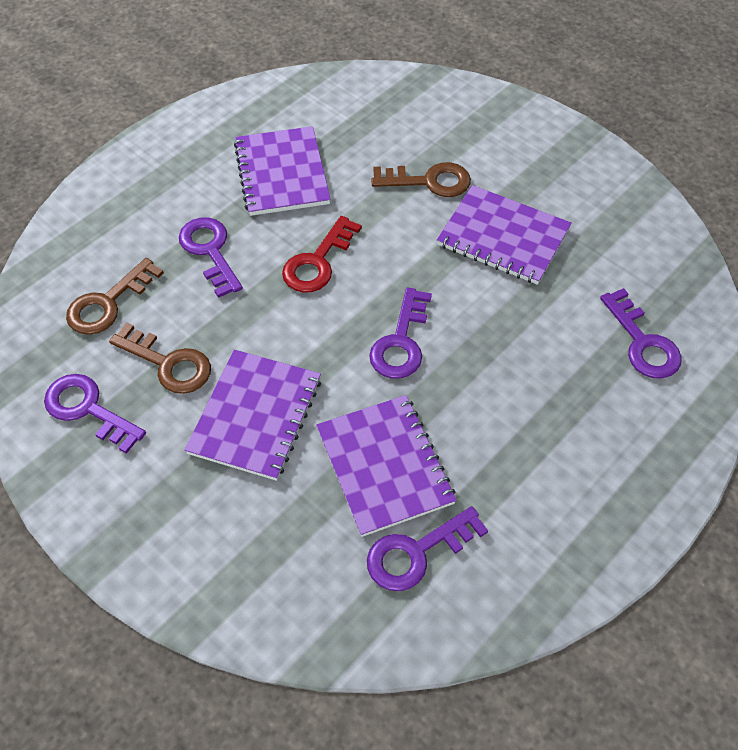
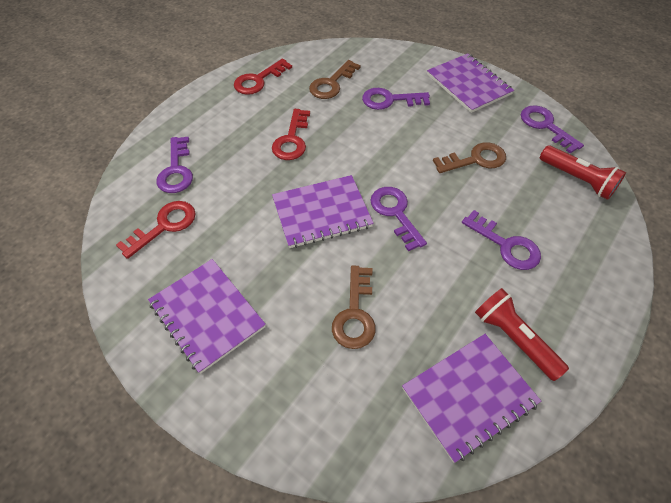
red flashlight: 0 -> 2
red key: 1 -> 3

